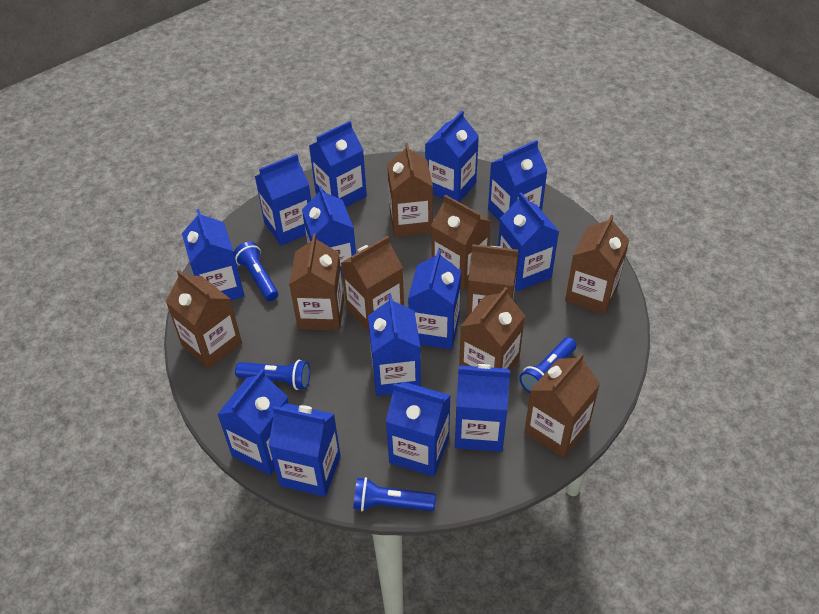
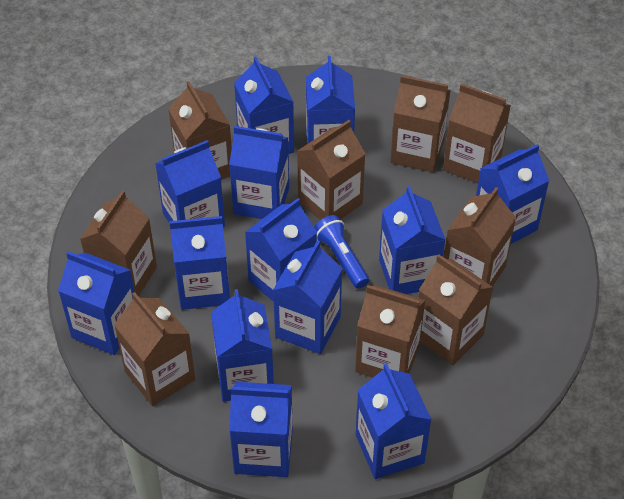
blue flashlight: 4 -> 1

